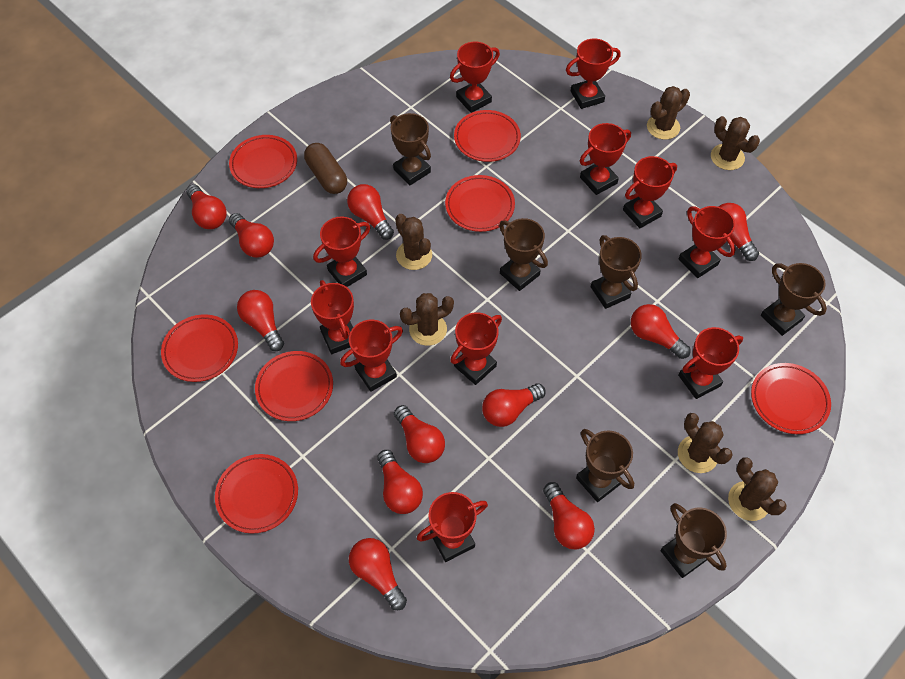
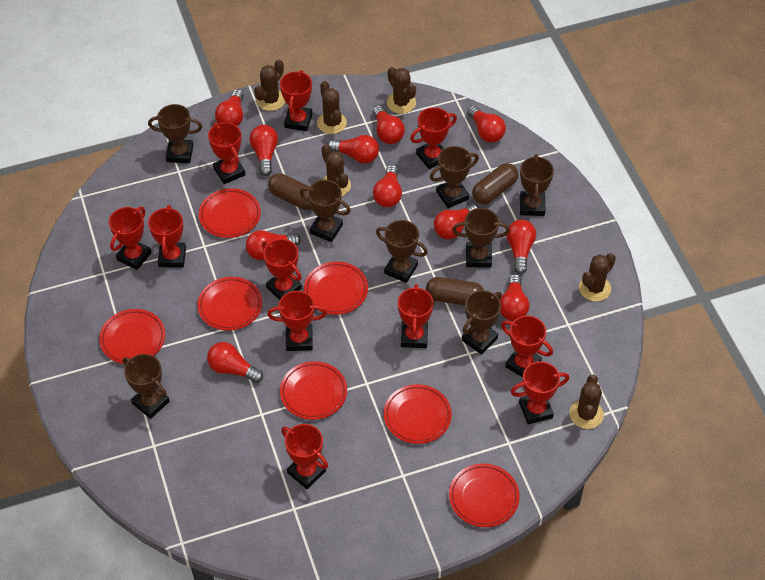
brown capsule: 1 -> 3
brown trophy: 6 -> 8

